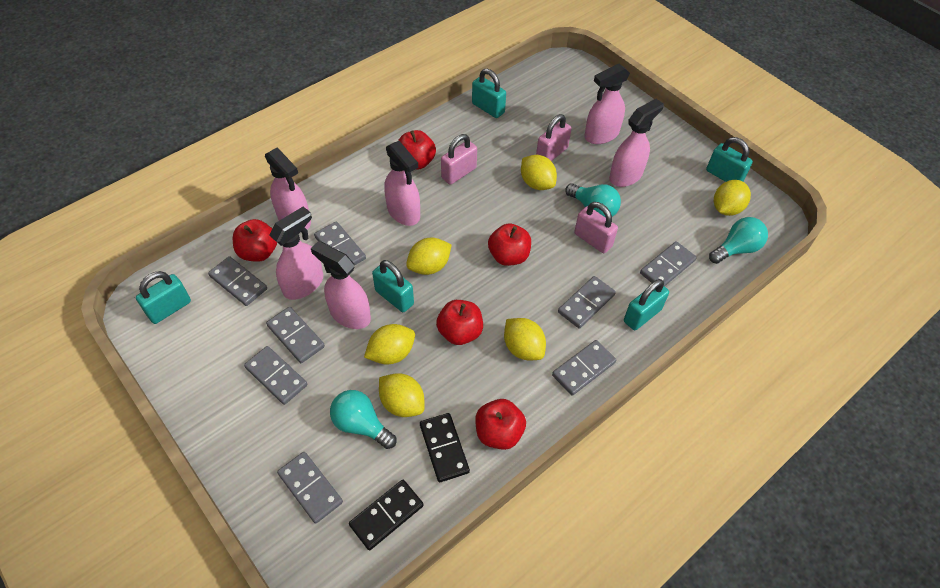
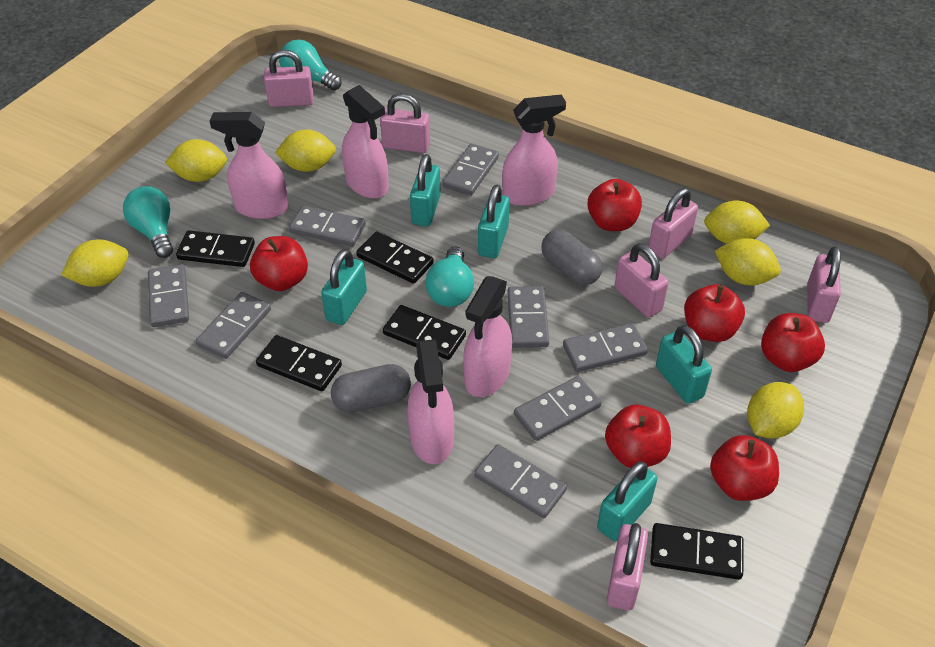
black domino: 2 -> 5
grey capsule: 0 -> 2
pink padlock: 3 -> 6
pink spray bottle: 6 -> 5
red apple: 5 -> 6

